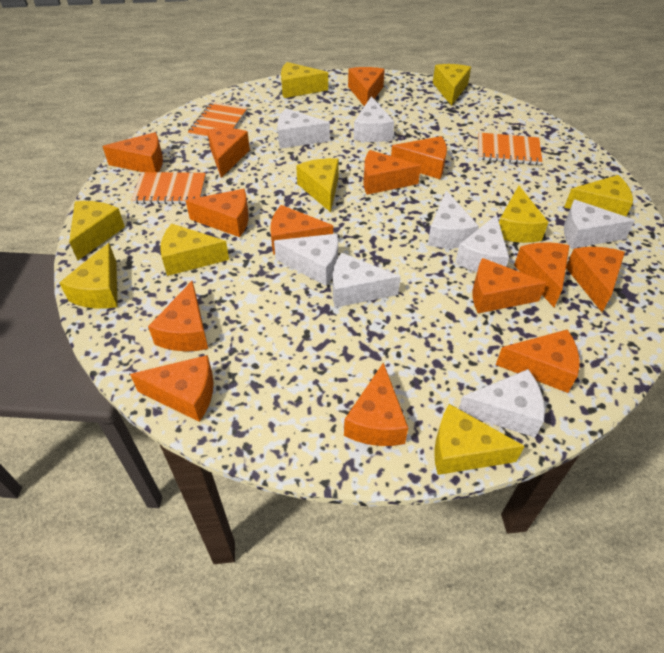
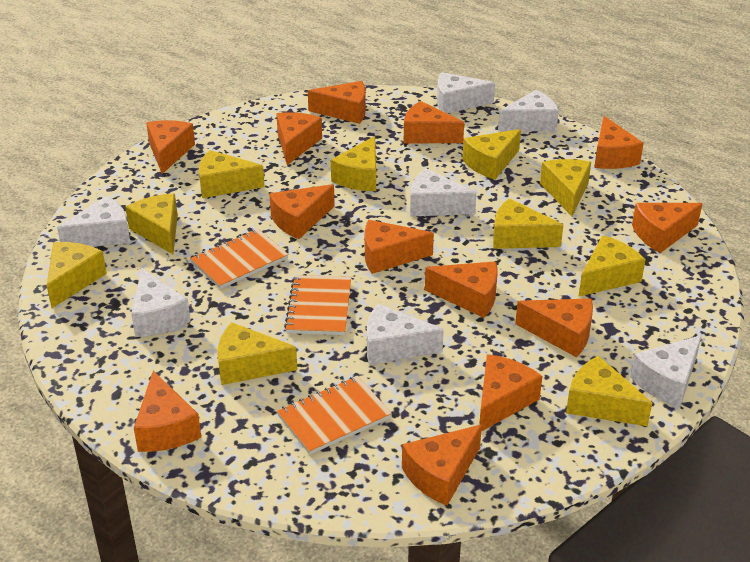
orange cheese: 14 -> 13
white cheese: 8 -> 7
yellow cheese: 9 -> 10

